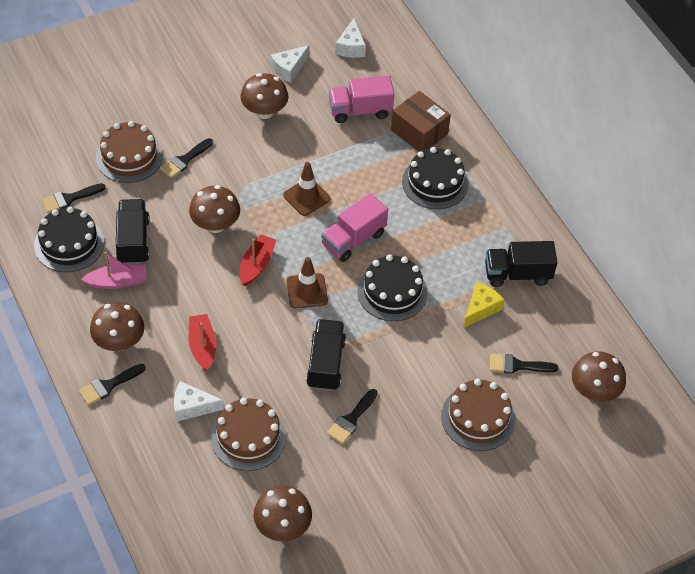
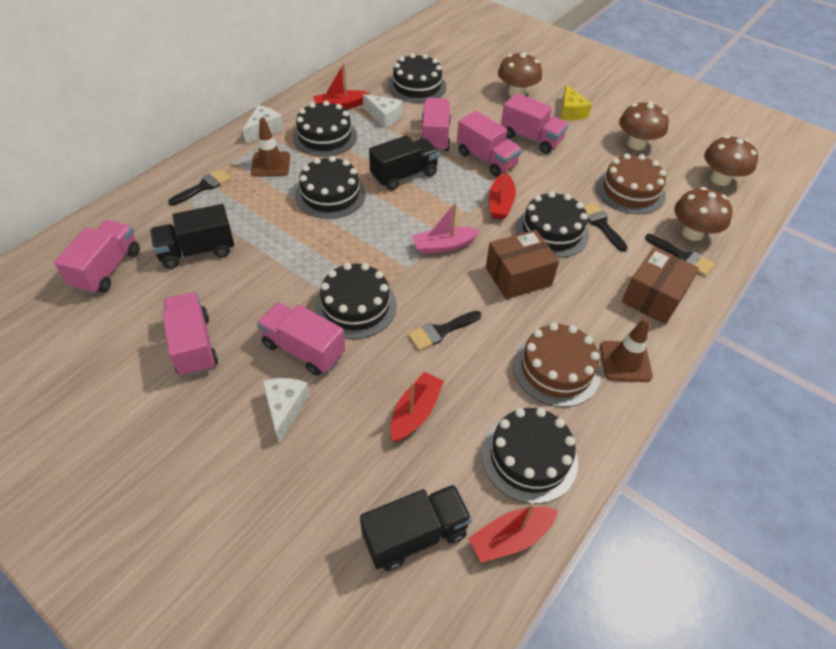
black brush: 5 -> 4
black cake: 3 -> 6
brown box: 1 -> 2
brown cake: 3 -> 2
brown mushroom: 5 -> 4
pink truck: 2 -> 6
red boat: 2 -> 4

